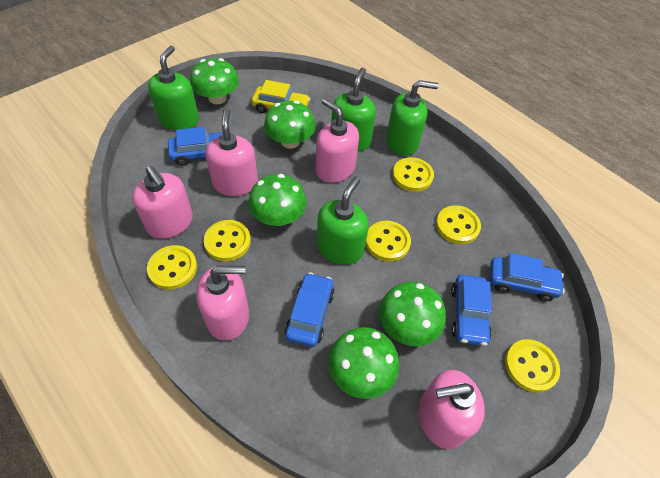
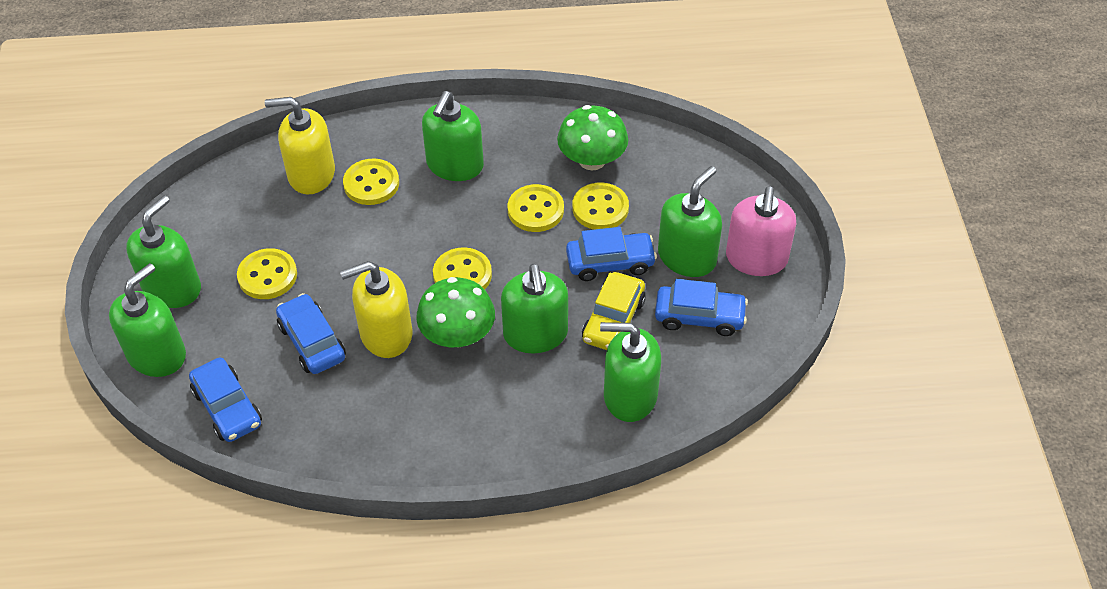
green mushroom: 5 -> 2
green soap dispenser: 4 -> 6
pink soap dispenser: 5 -> 1
yellow button: 6 -> 5
yellow soap dispenser: 0 -> 2

